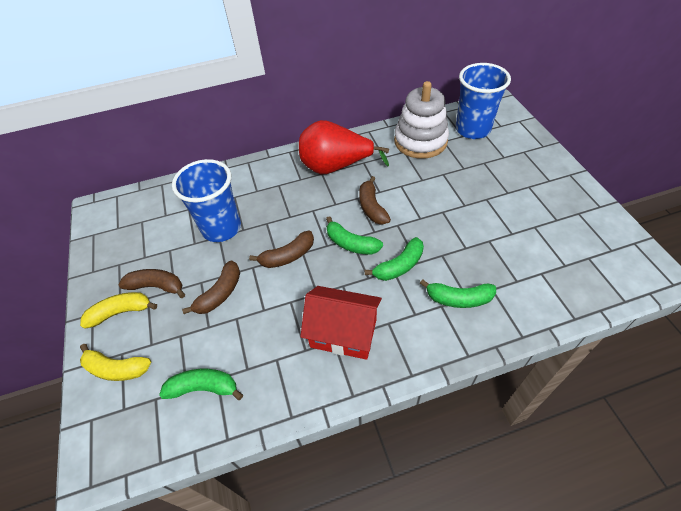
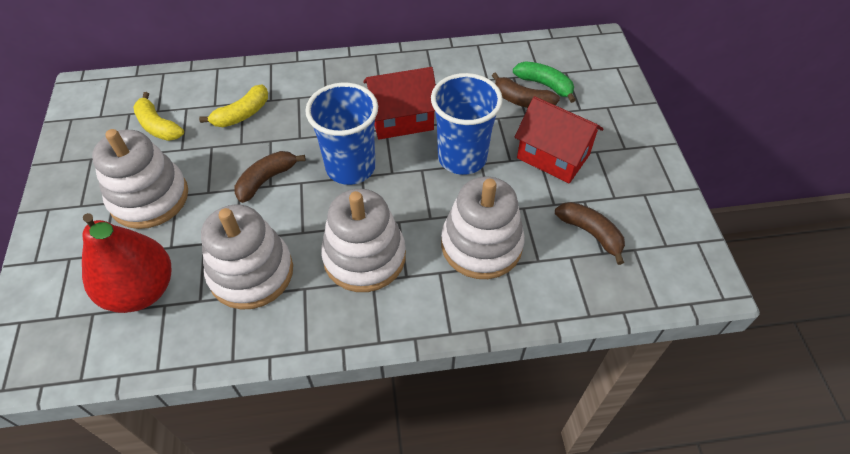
brown banana: 4 -> 3
green banana: 4 -> 1
red house: 1 -> 2
white stacking toy: 1 -> 4

